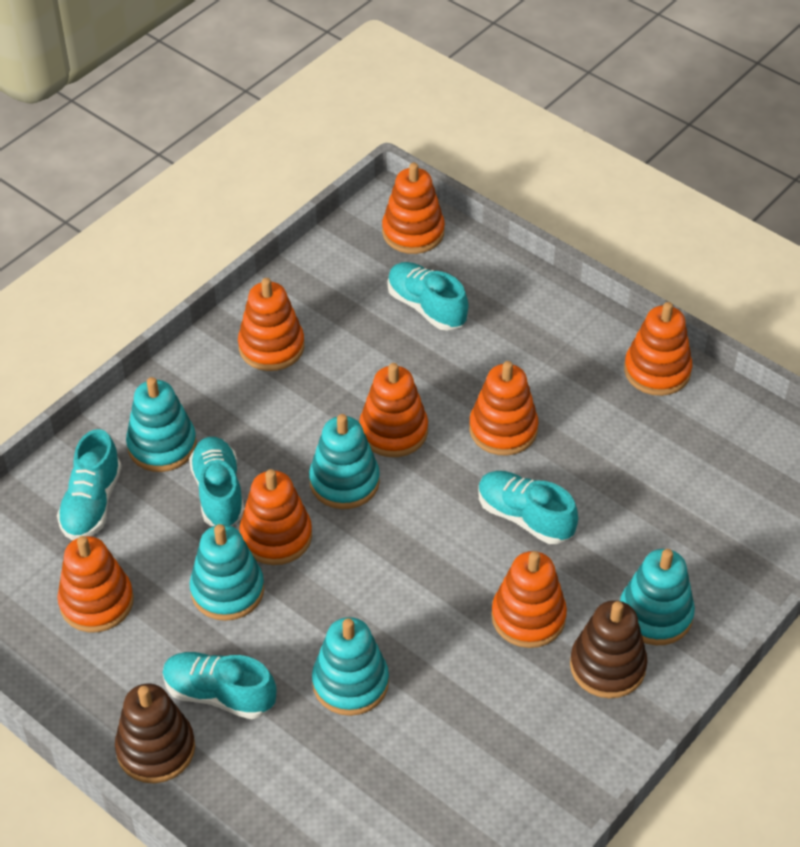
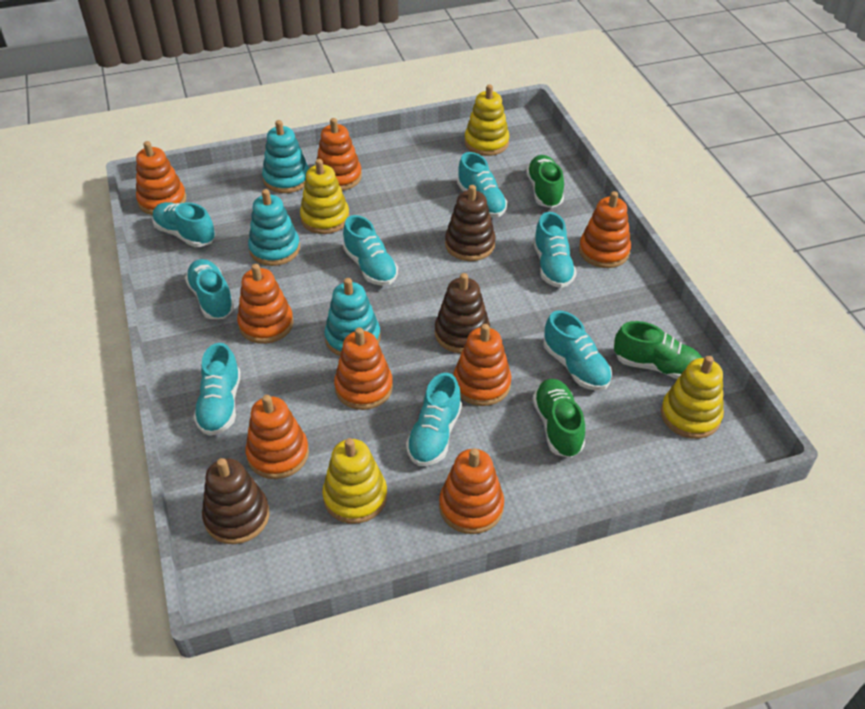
brown stacking toy: 2 -> 3
green shoe: 0 -> 3
turquoise shoe: 5 -> 8
turquoise stacking toy: 5 -> 3
yellow stacking toy: 0 -> 4

